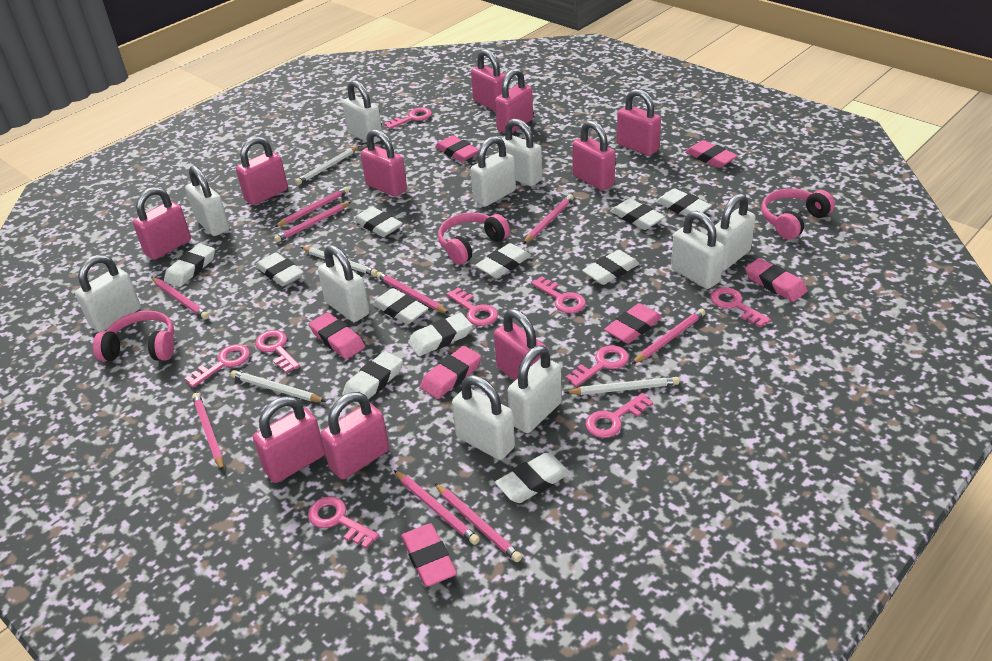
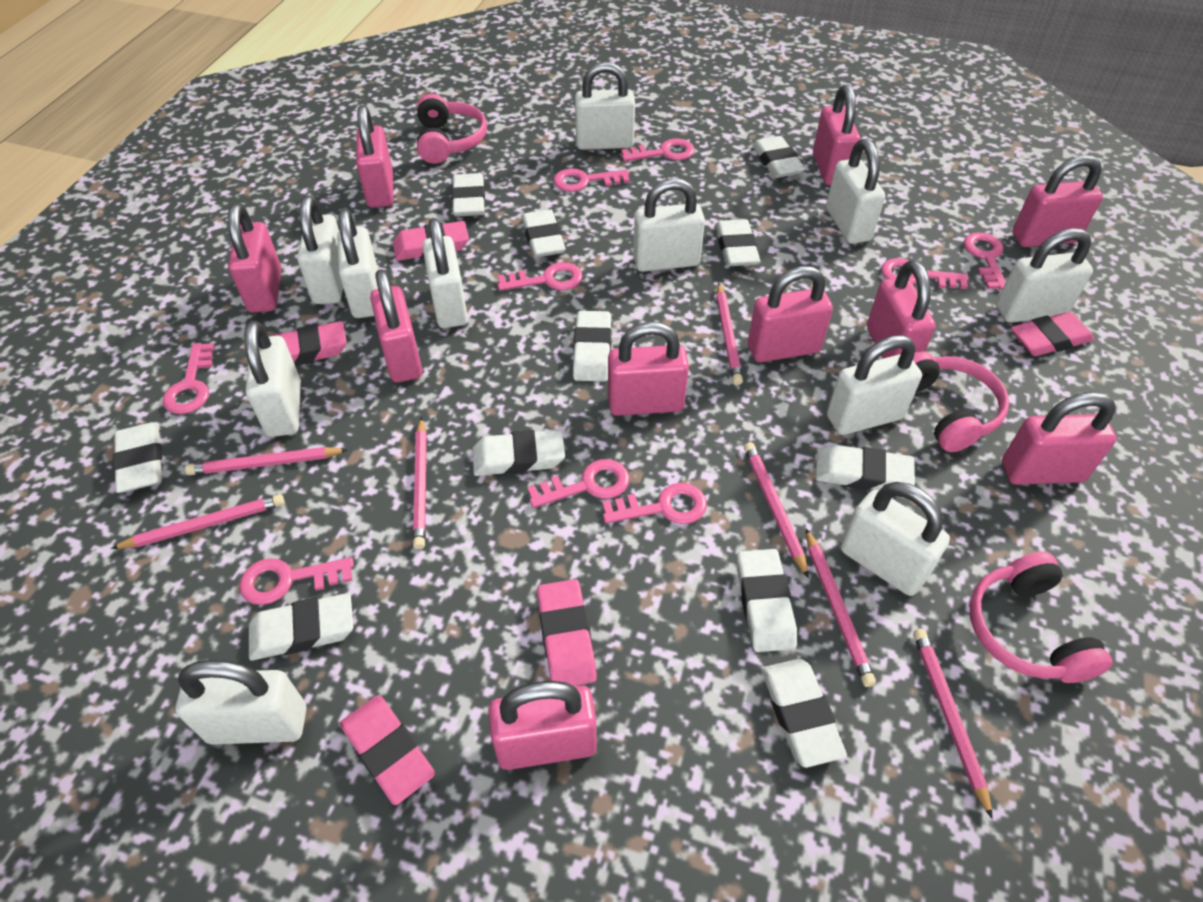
pink eraser: 7 -> 5
pink pencil: 9 -> 7
white padlock: 10 -> 11
white pencil: 4 -> 0

